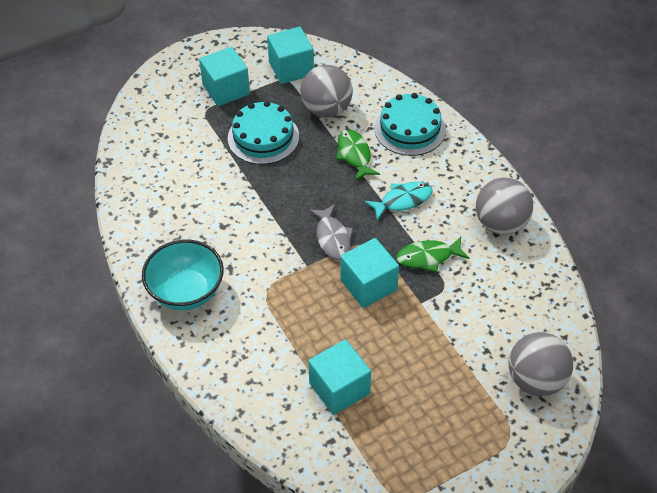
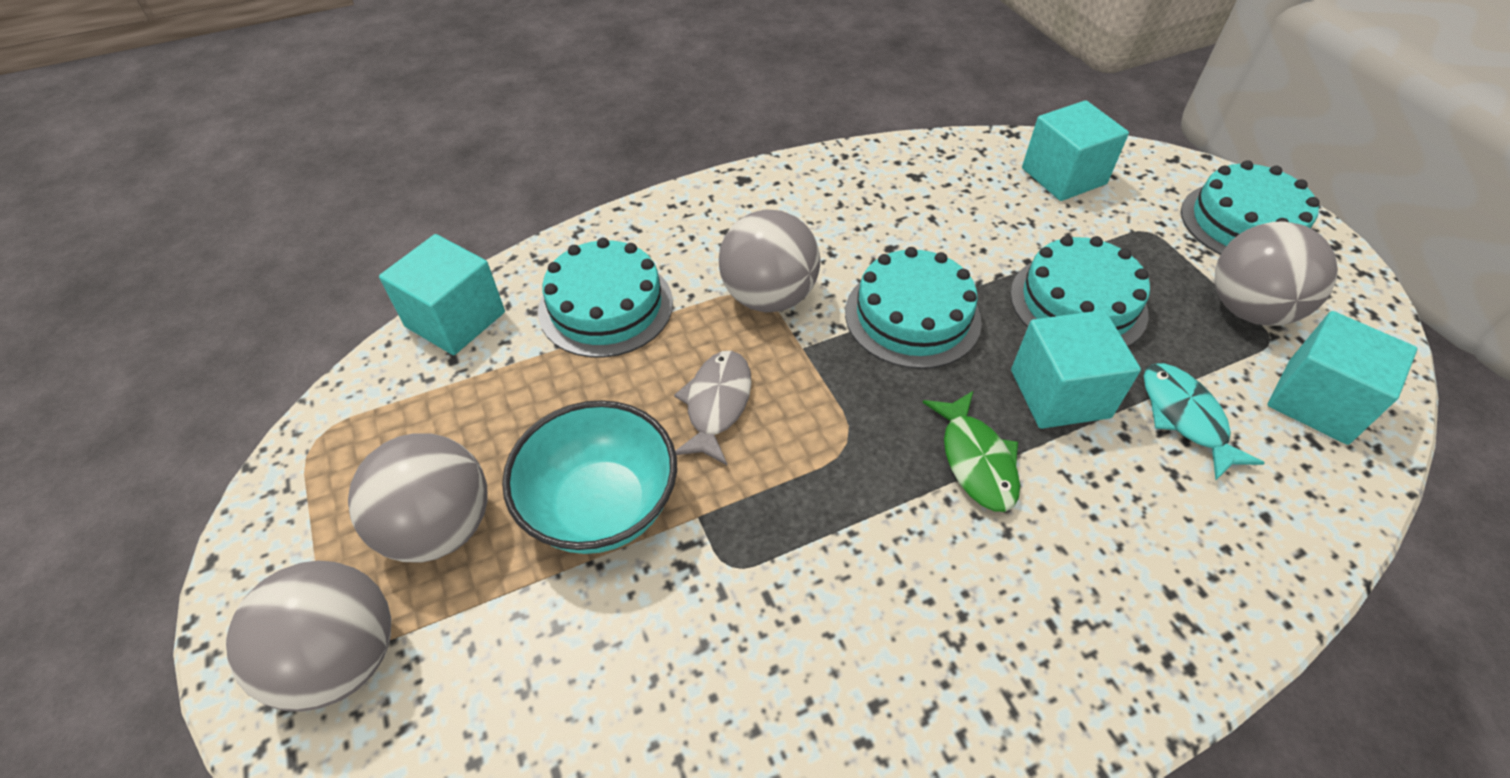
green fish: 2 -> 1
grey ball: 3 -> 4
turquoise cake: 2 -> 4

